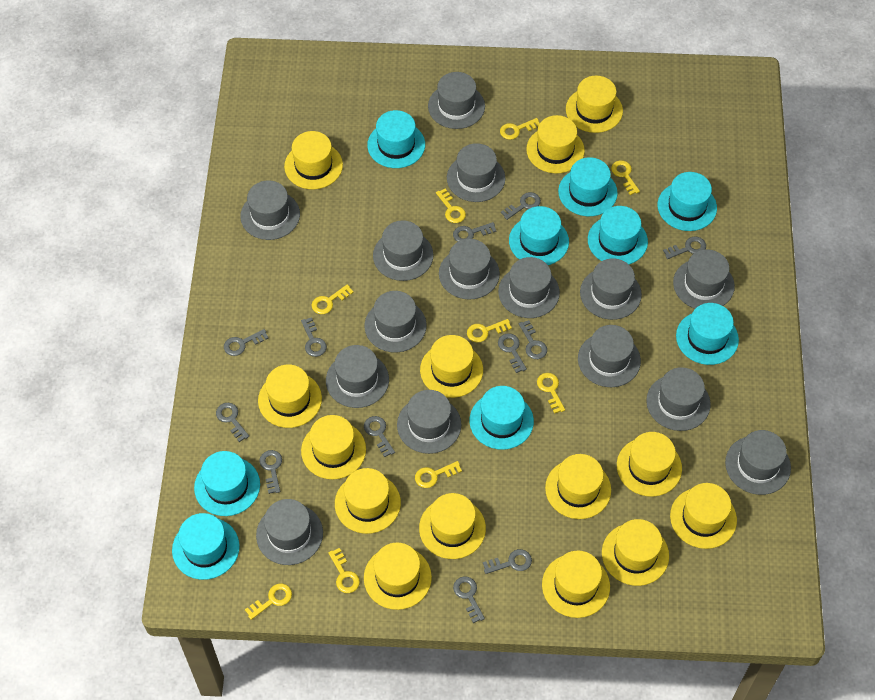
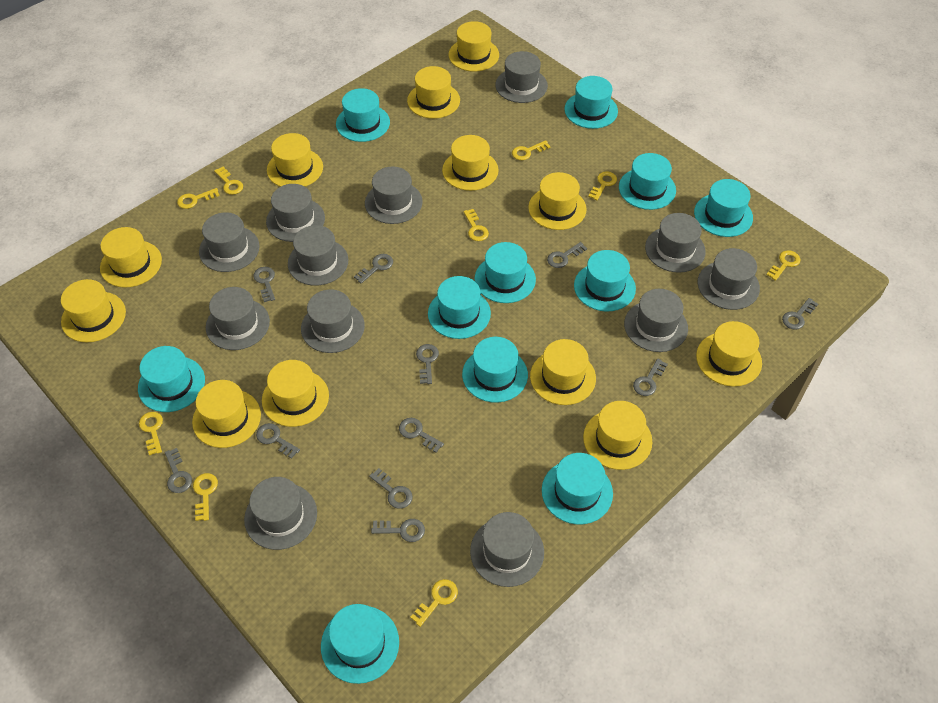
grey hat: 15 -> 12
grey key: 12 -> 11
turquoise hat: 9 -> 11
yellow hat: 14 -> 12

